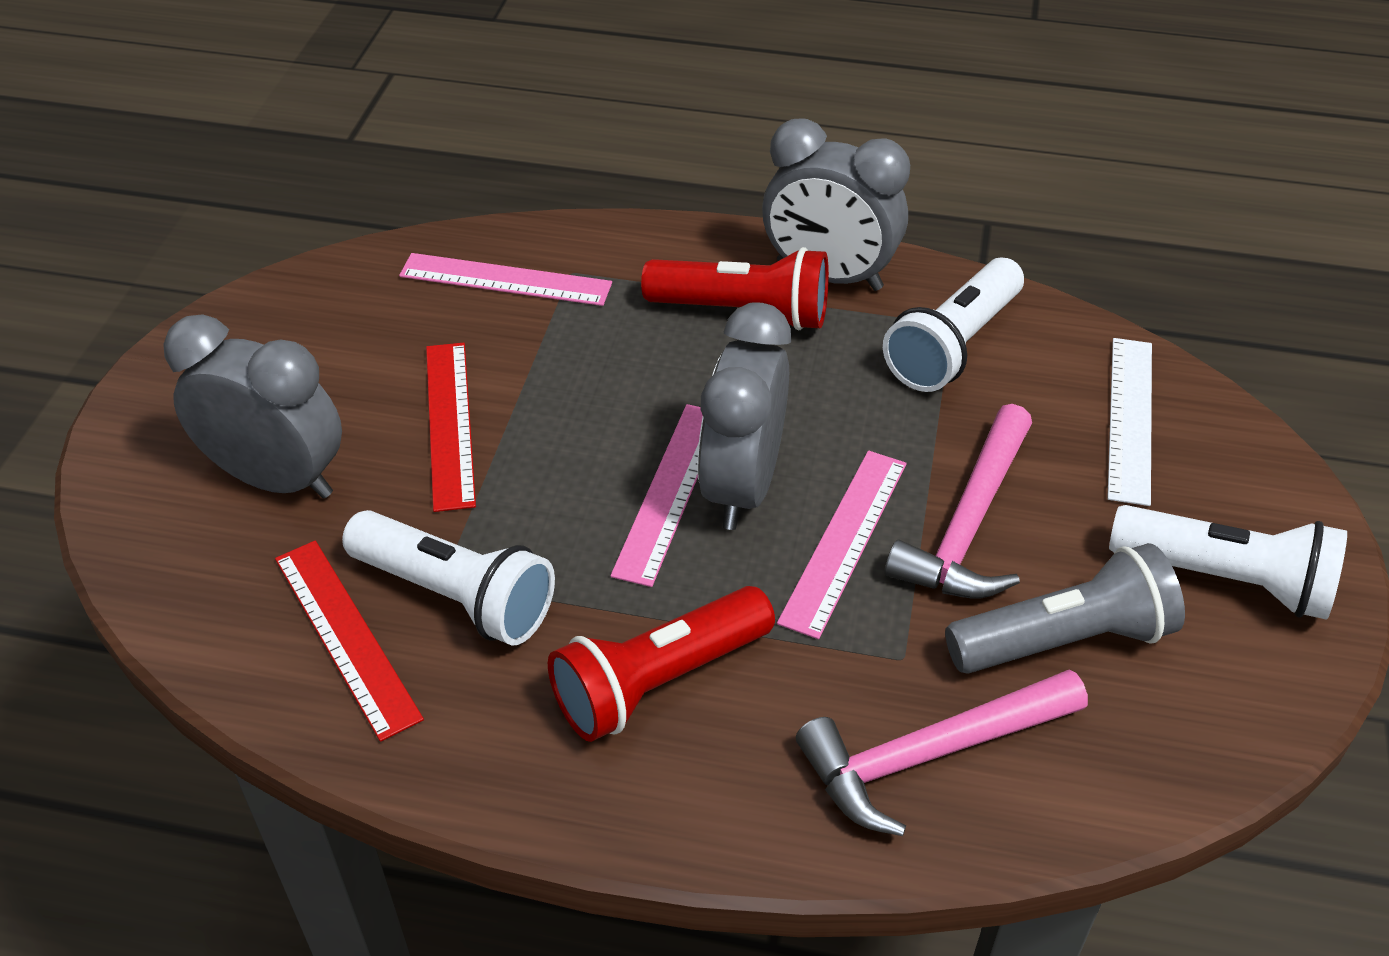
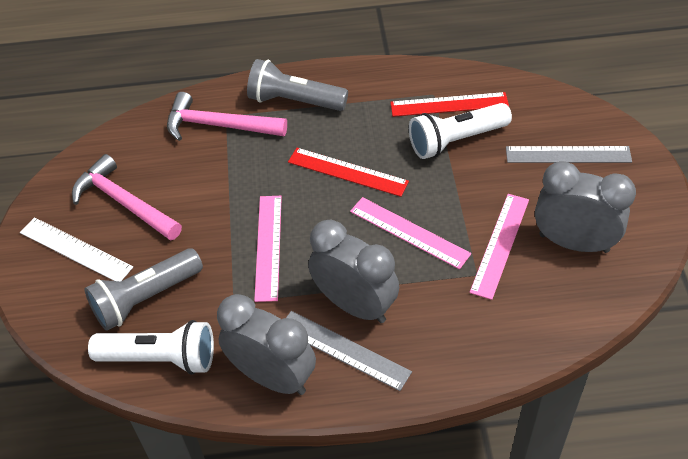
grey flashlight: 1 -> 2
grey ruler: 0 -> 2
red flashlight: 2 -> 0
white flashlight: 3 -> 2

